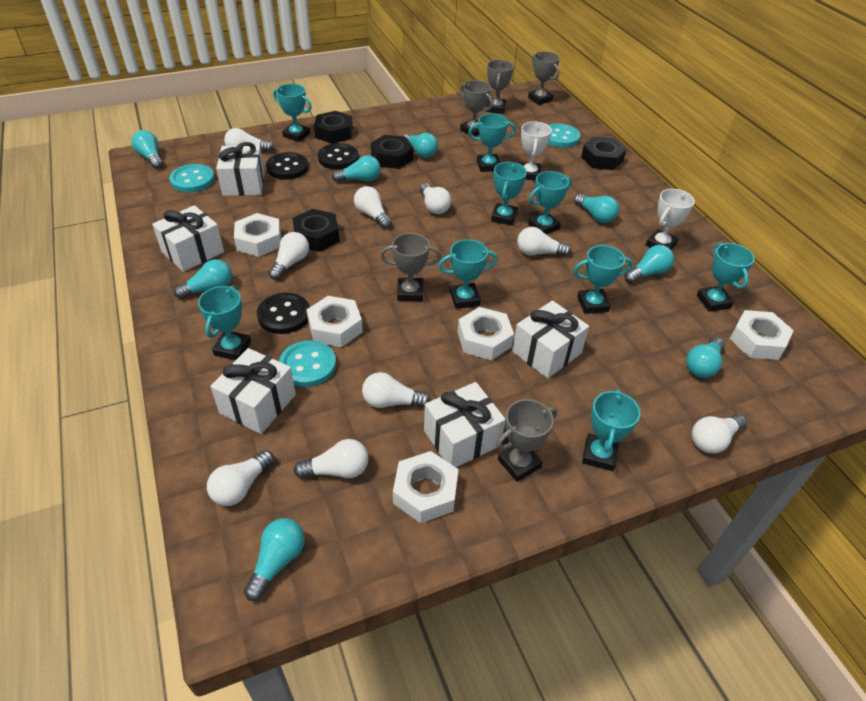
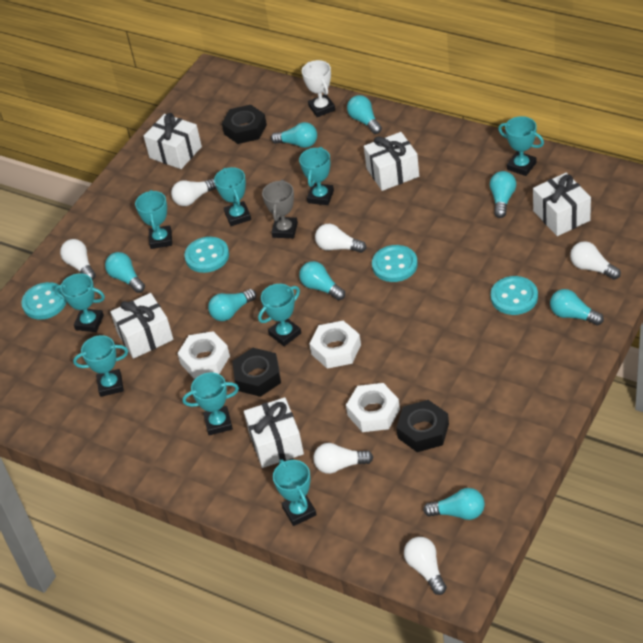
black button: 3 -> 0
black nut: 4 -> 3
grey trophy: 5 -> 1
turquoise button: 3 -> 4
white light bulb: 9 -> 6
white nut: 5 -> 3
white trophy: 2 -> 1

